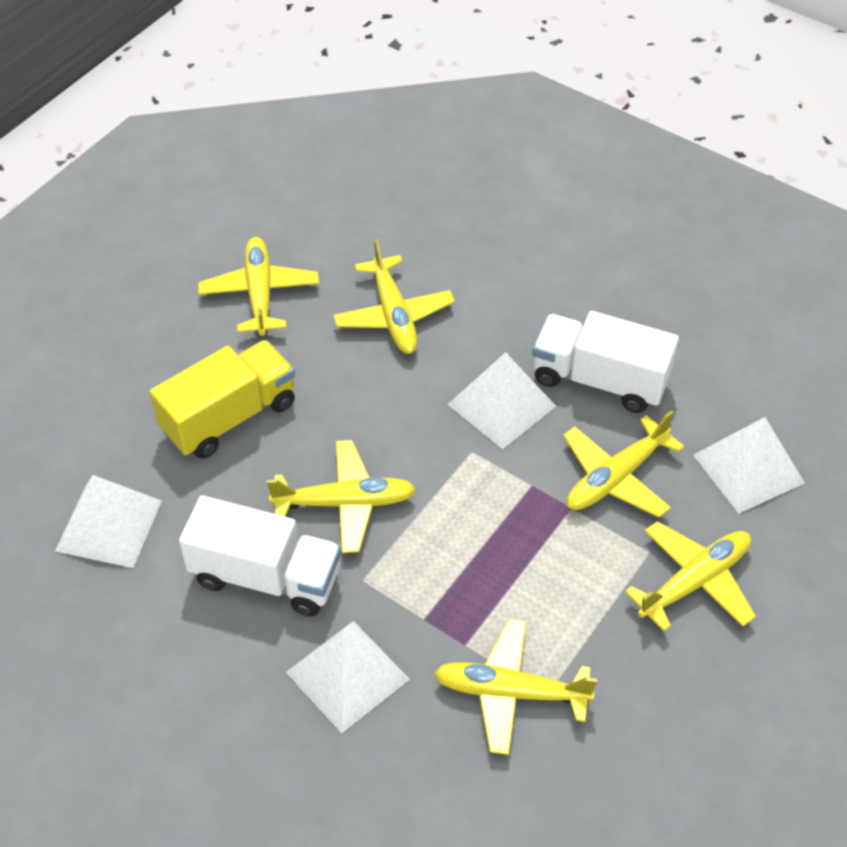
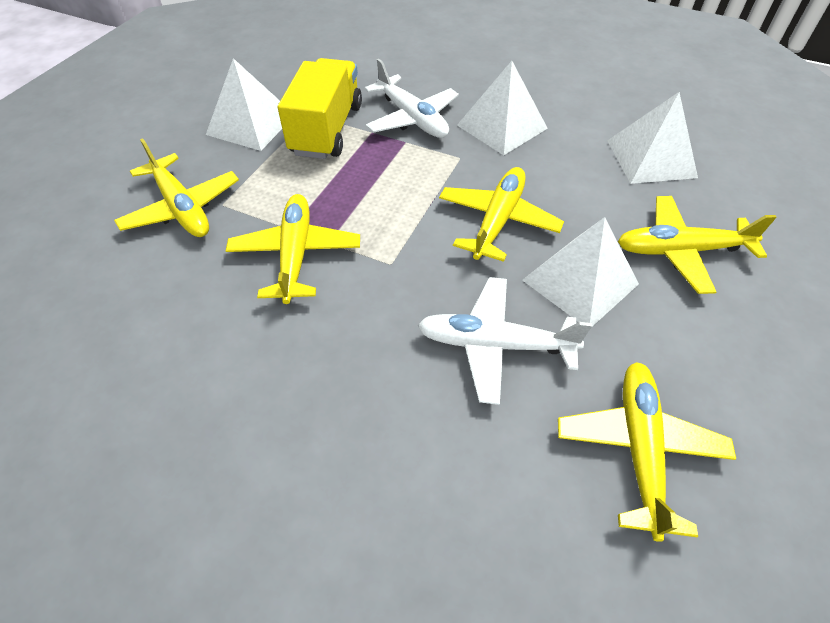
white plane: 0 -> 2
white truck: 2 -> 0
yellow plane: 6 -> 5

